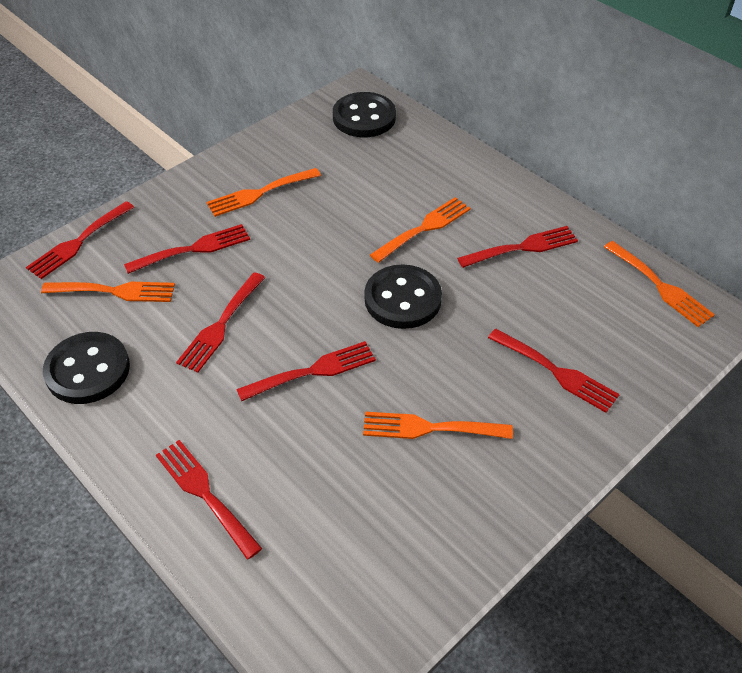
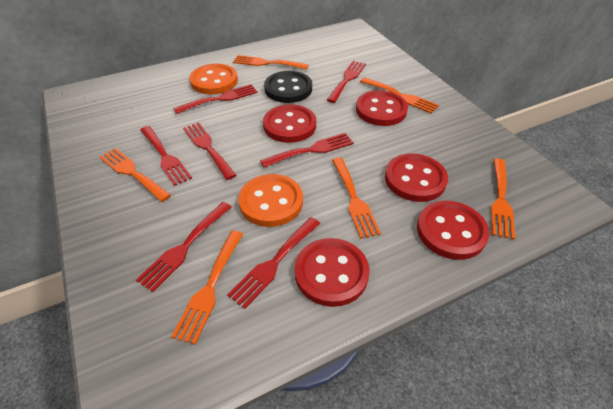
black button: 3 -> 1
orange button: 0 -> 2
orange fork: 5 -> 6
red button: 0 -> 5

